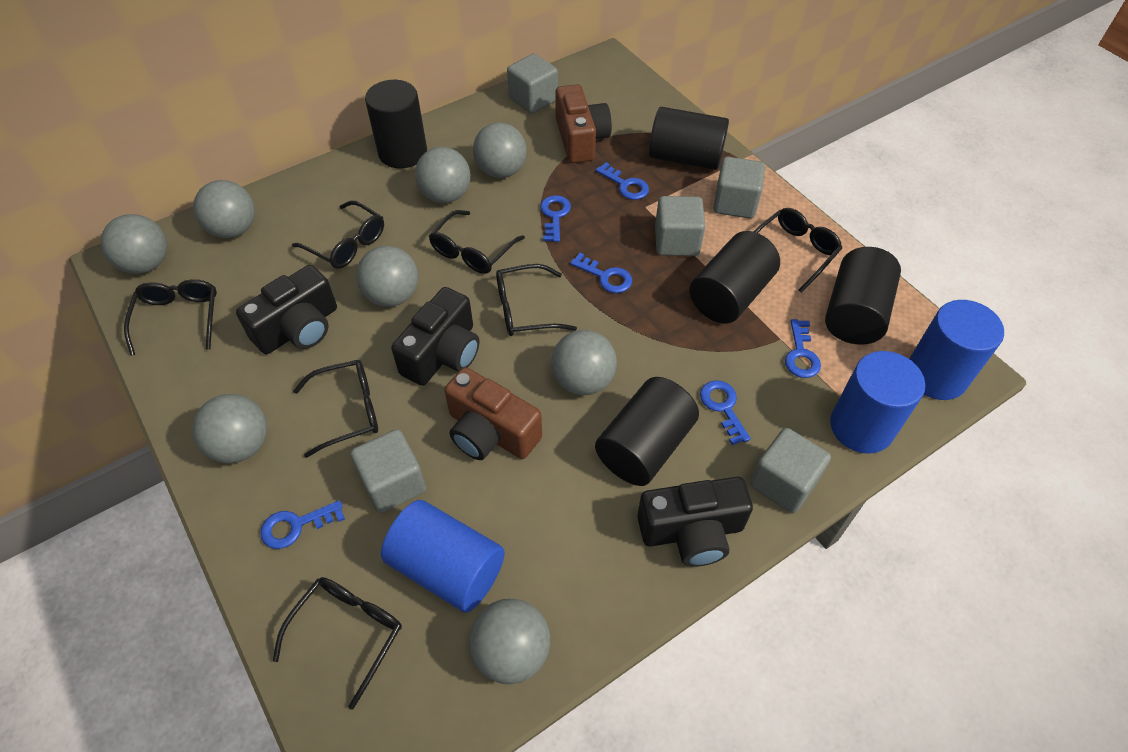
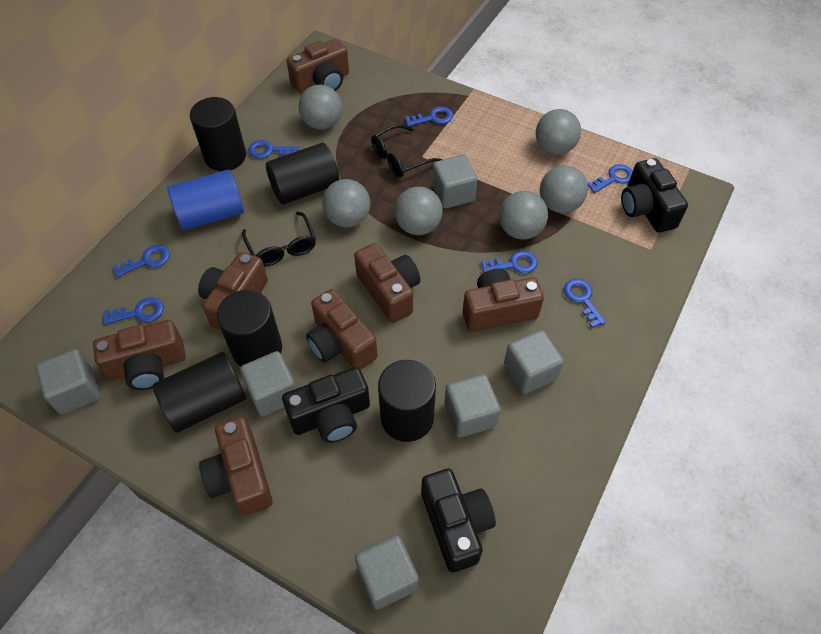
black glasses: 7 -> 2
blue cylinder: 3 -> 1
blue key: 6 -> 7
brown camera: 2 -> 7
grey ball: 8 -> 6
grey cube: 5 -> 6

